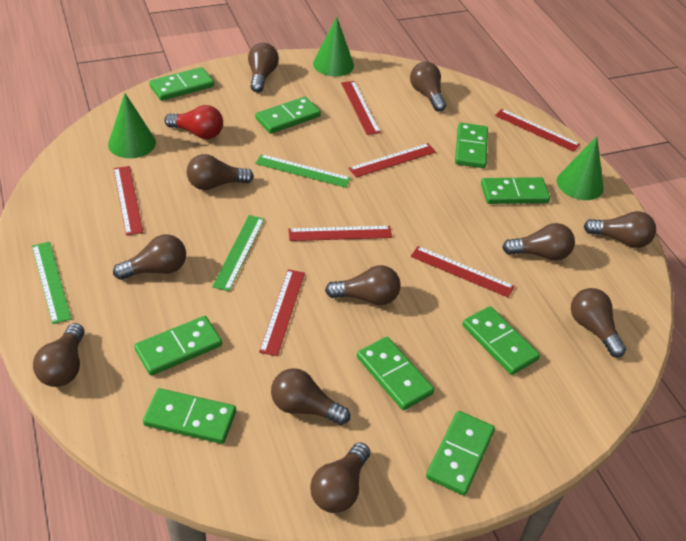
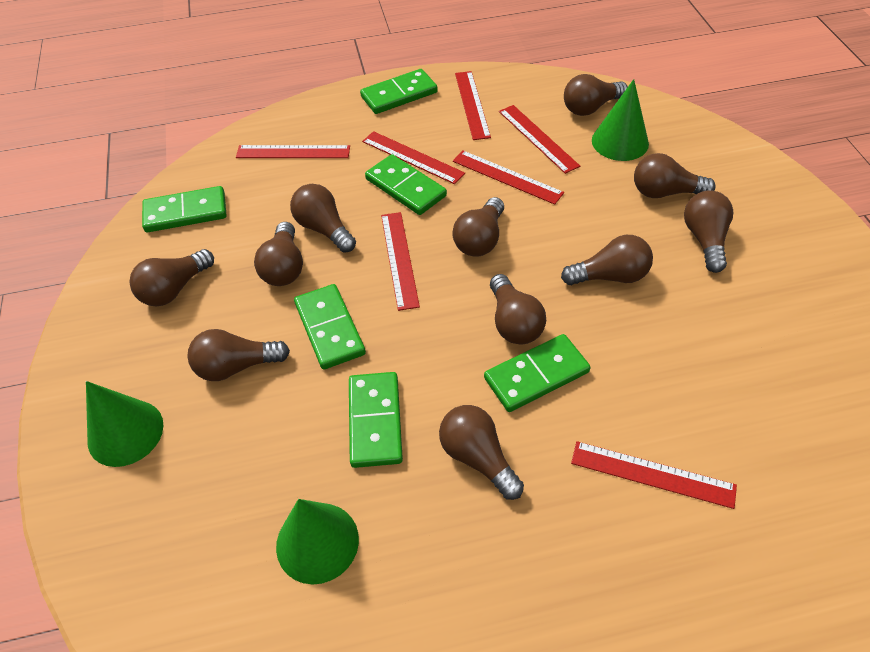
green domino: 9 -> 6
green ruler: 3 -> 0
red light bulb: 1 -> 0

